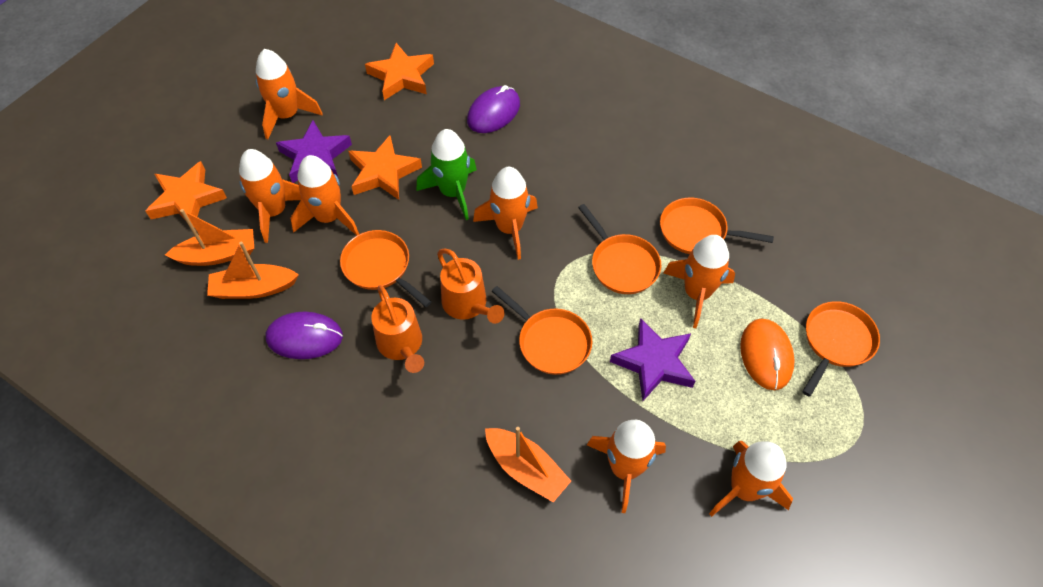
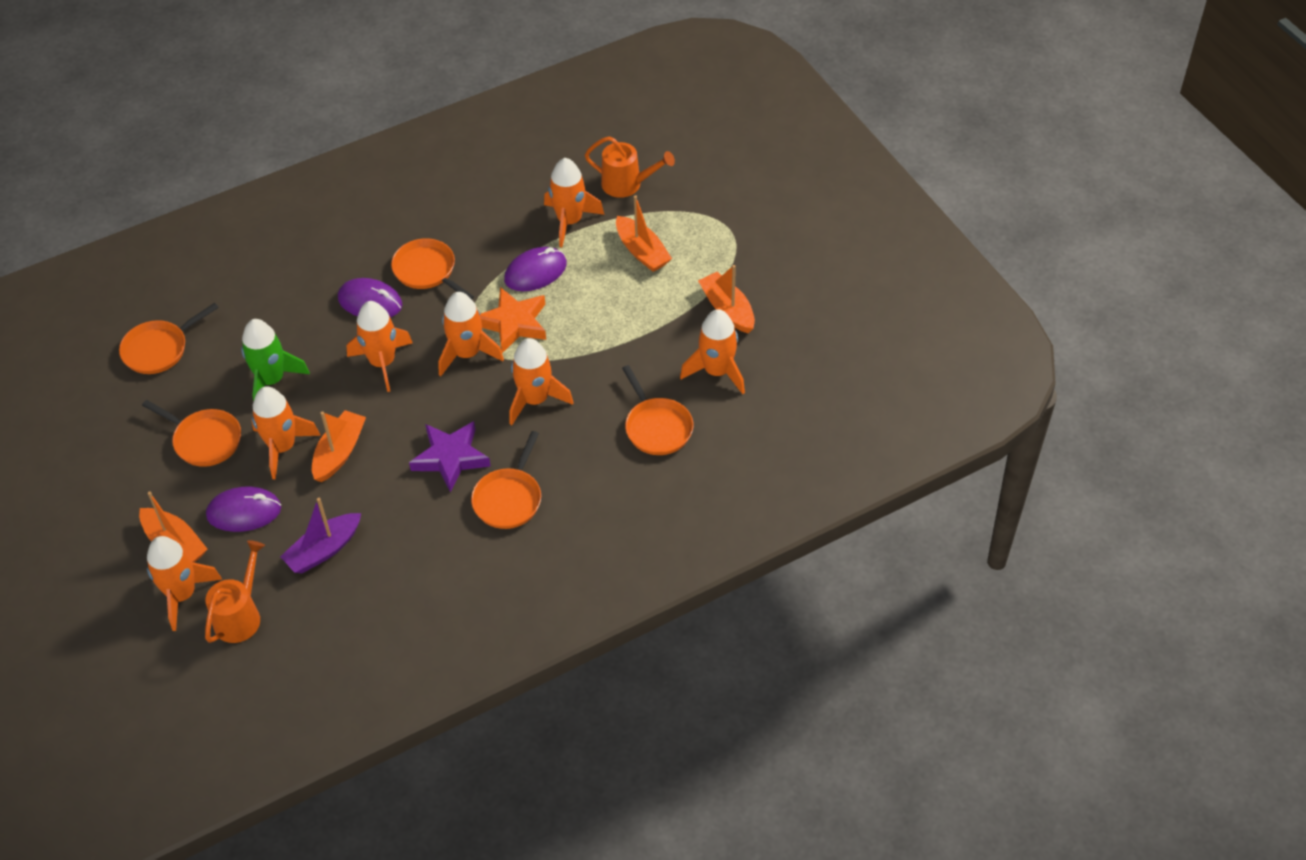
orange boat: 3 -> 4
orange mouse: 1 -> 0
orange star: 3 -> 1
purple boat: 0 -> 1
purple mouse: 2 -> 3
purple star: 2 -> 1

